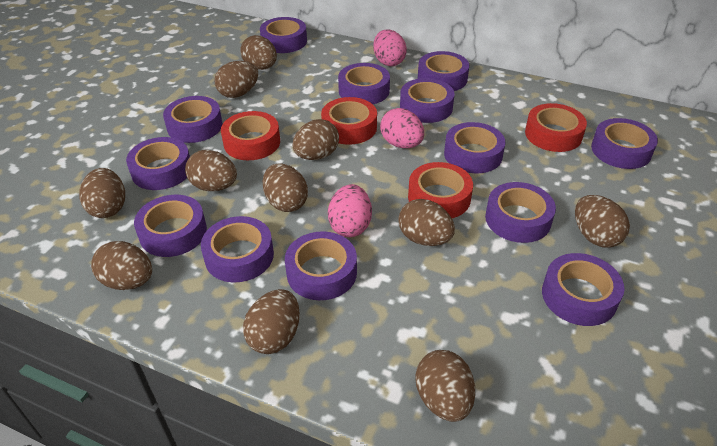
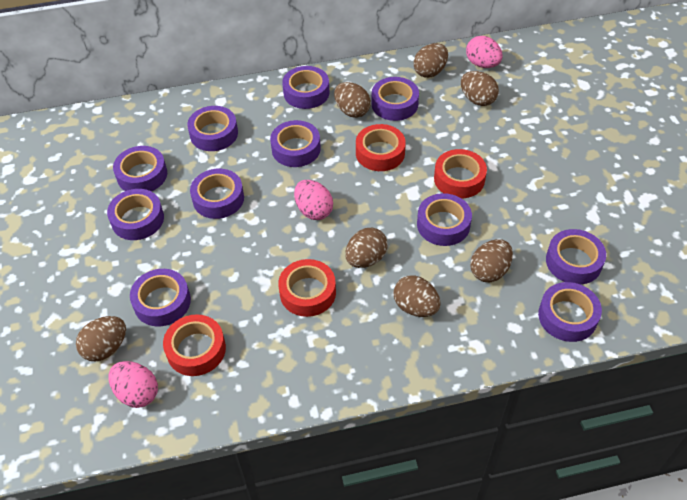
brown egg: 11 -> 7
purple tape: 13 -> 11

